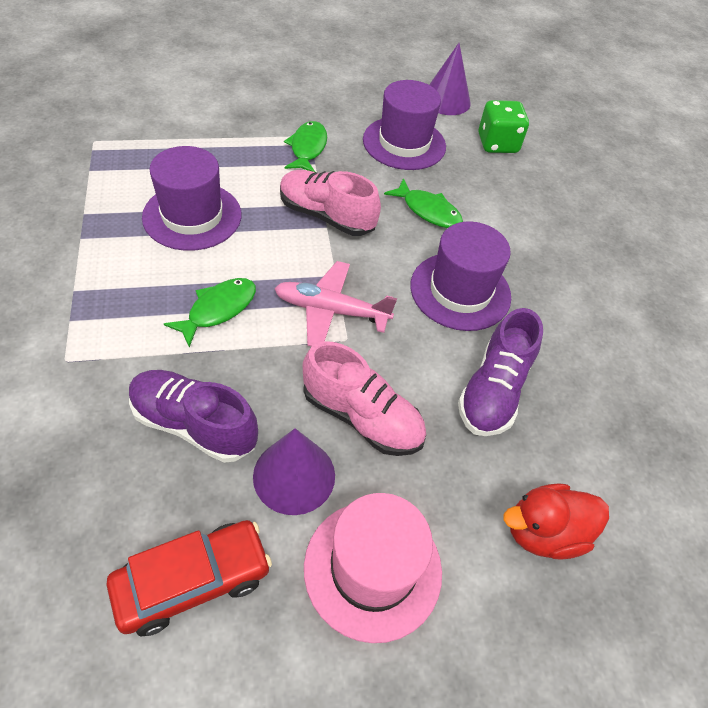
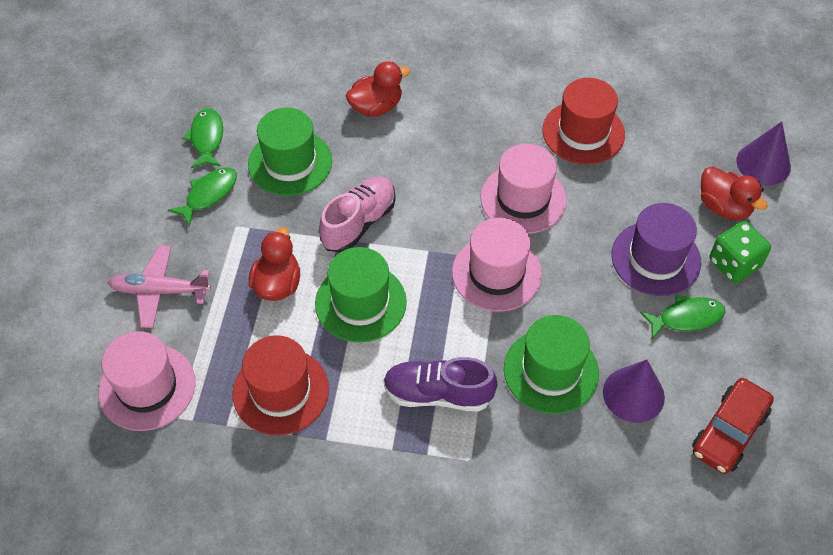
green hat: 0 -> 3
pink hat: 1 -> 3
pink shoe: 2 -> 1
purple hat: 3 -> 1
purple shoe: 2 -> 1
red duck: 1 -> 3
red hat: 0 -> 2

